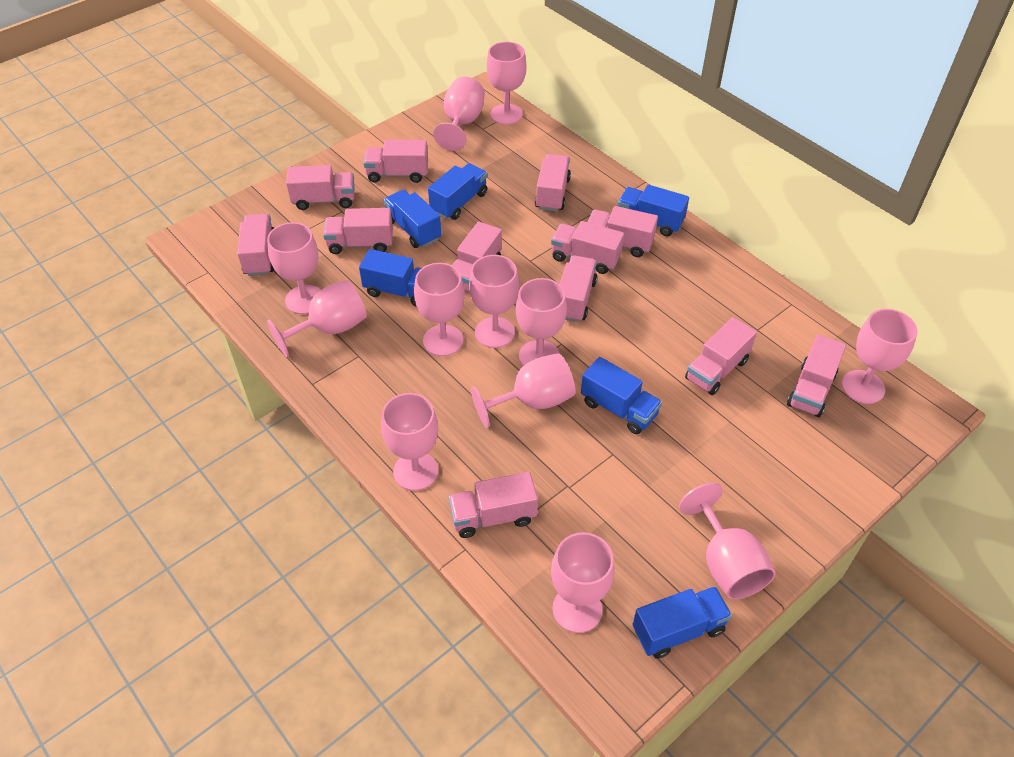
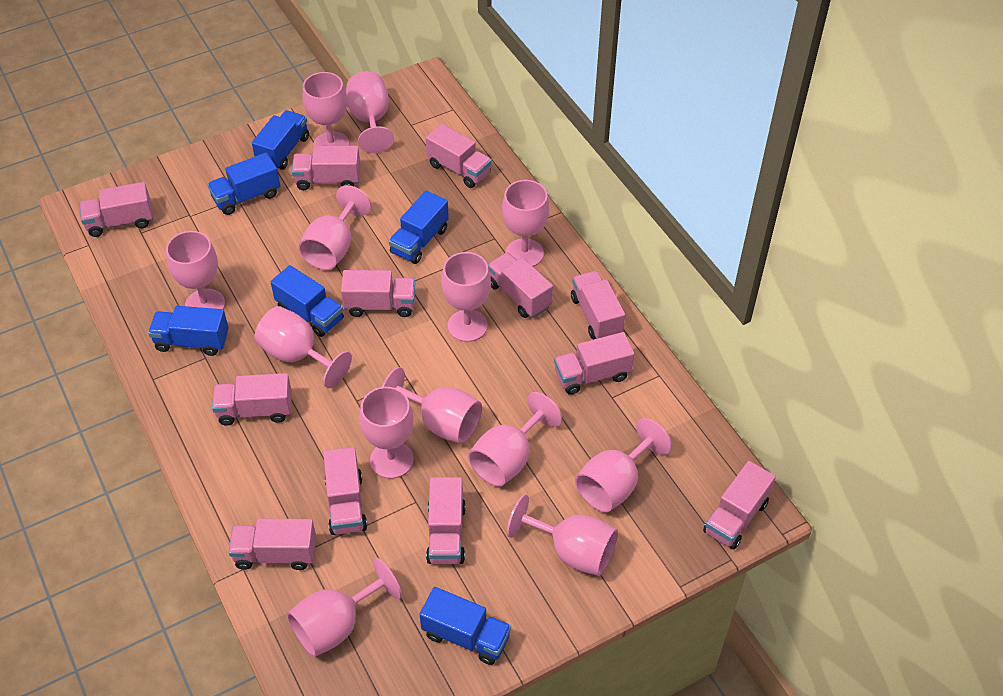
pink goblet: 12 -> 13

